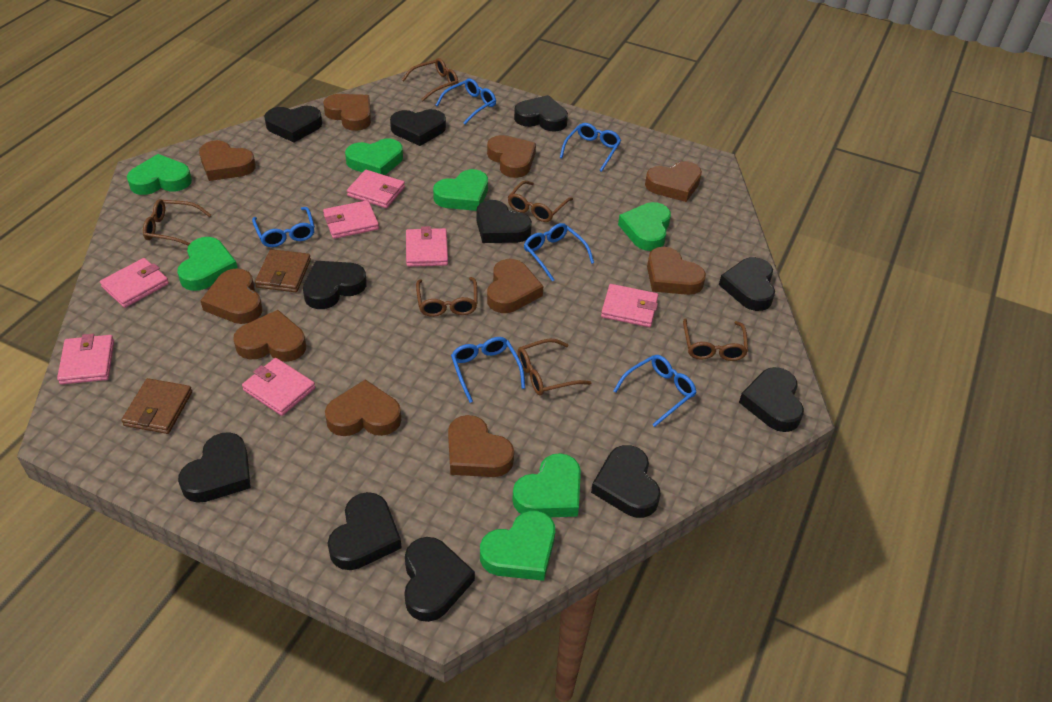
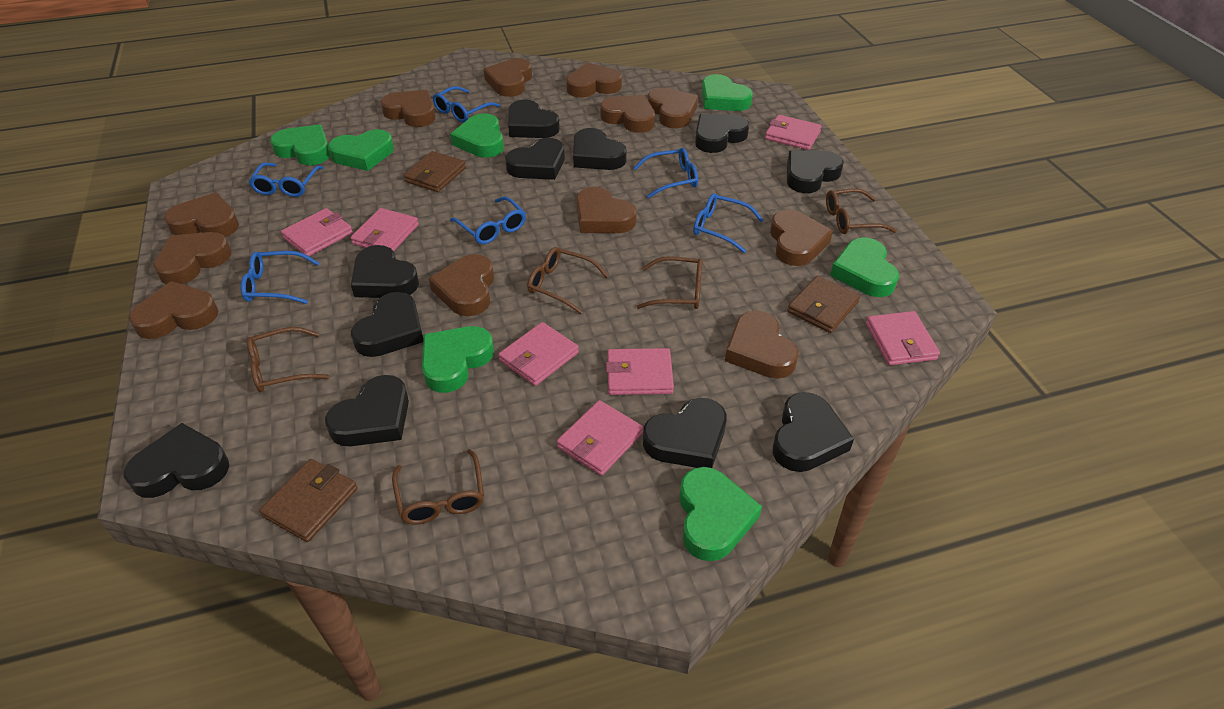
brown glasses: 6 -> 5
brown heart: 10 -> 12
brown wallet: 2 -> 3

